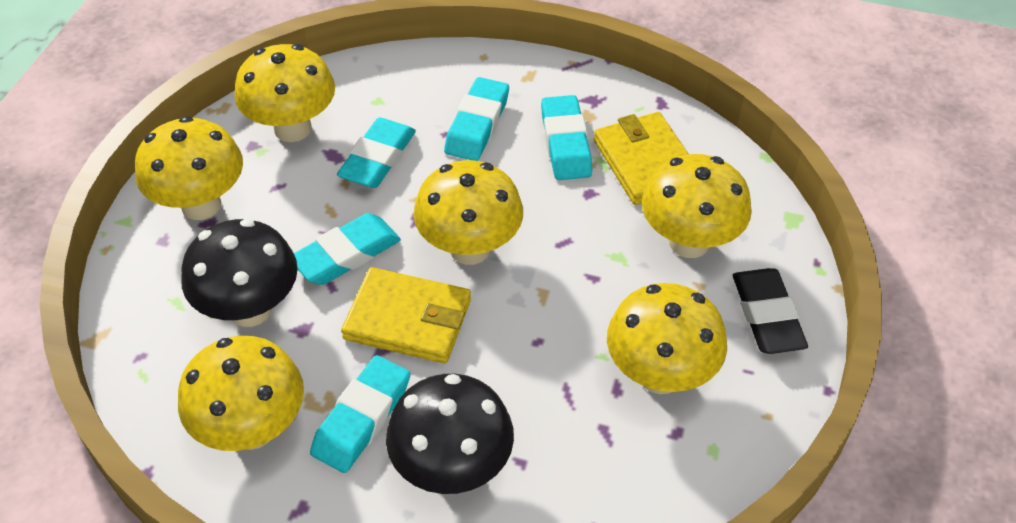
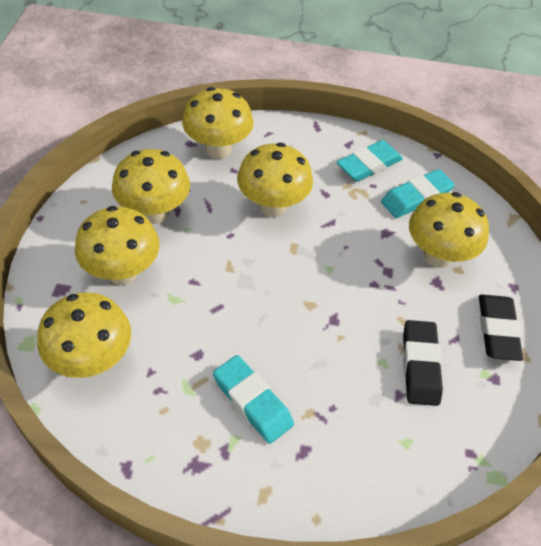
black eraser: 1 -> 2
black mushroom: 2 -> 0
turquoise eraser: 5 -> 3
yellow wallet: 2 -> 0

